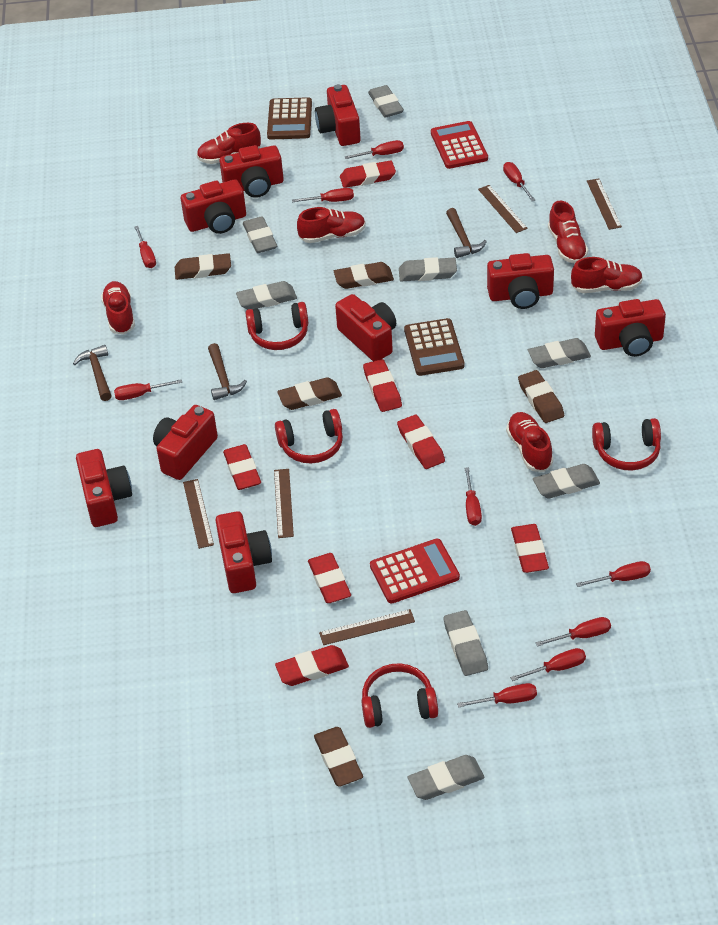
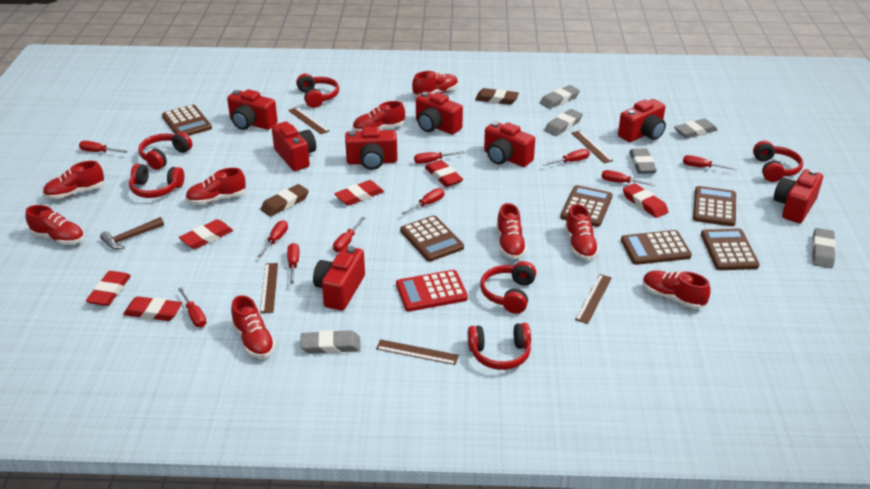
brown calculator: 2 -> 6
brown eraser: 5 -> 2
brown hammer: 3 -> 1
grey eraser: 8 -> 6
red calculator: 2 -> 1
red camera: 9 -> 8
red eraser: 7 -> 6
red headphones: 4 -> 6
red shoe: 6 -> 9

